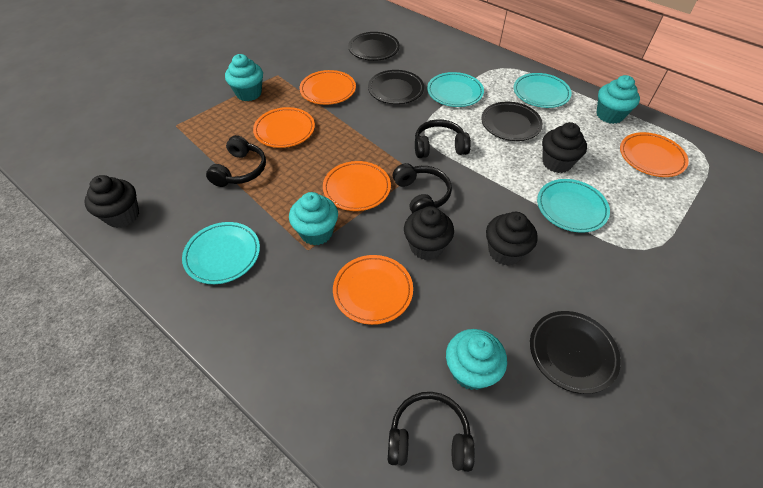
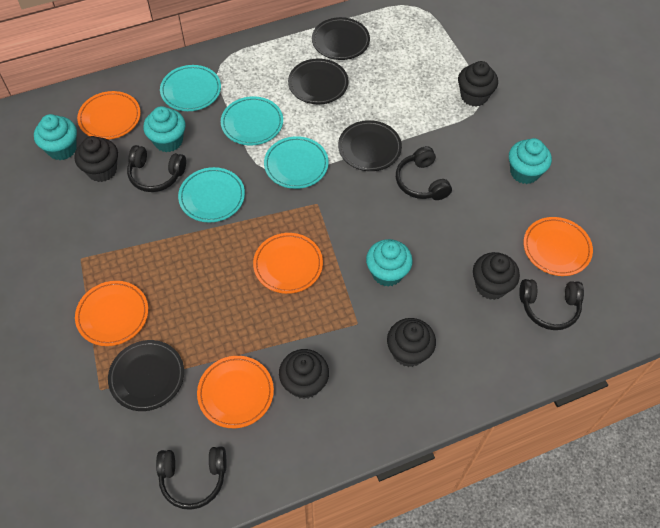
black cupcake: 4 -> 5

